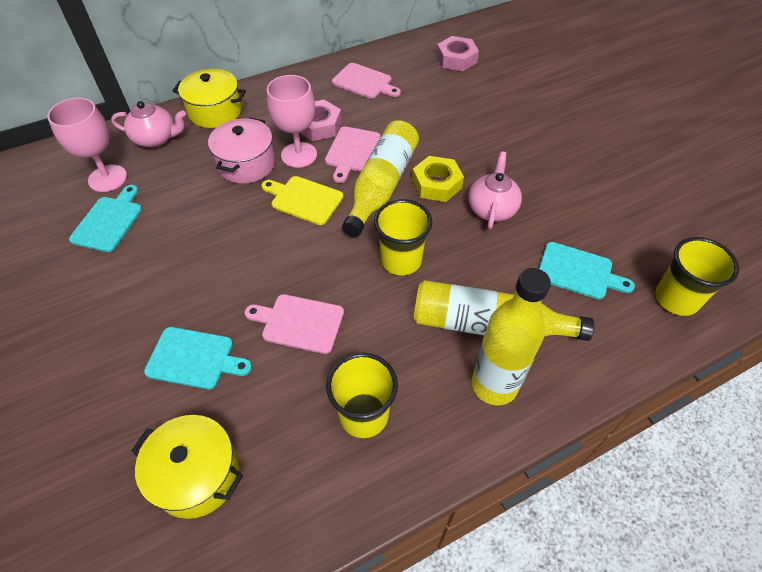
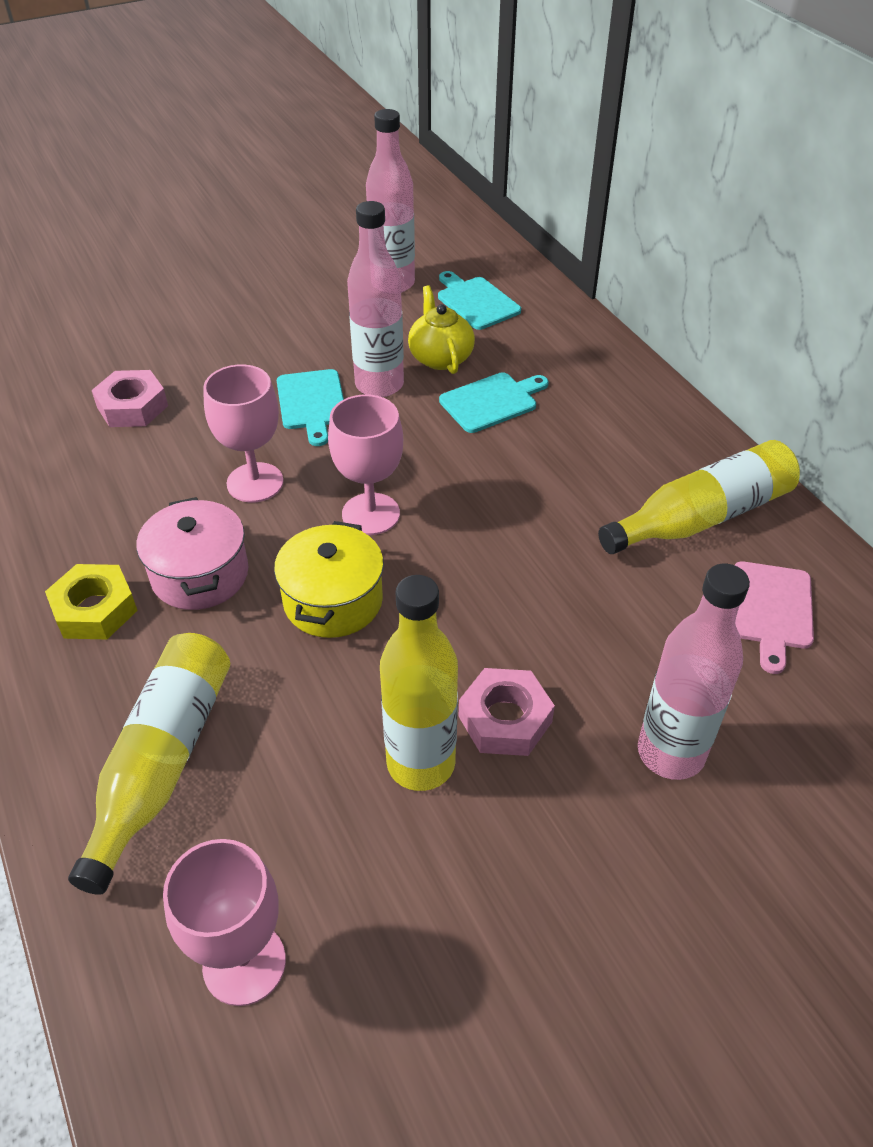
pink bottle: 0 -> 3
pink cutting board: 3 -> 1
pink goblet: 2 -> 3
pink teapot: 2 -> 0
yellow cup: 3 -> 0
yellow cutting board: 1 -> 0
yellow pot: 2 -> 1
yellow teapot: 0 -> 1

